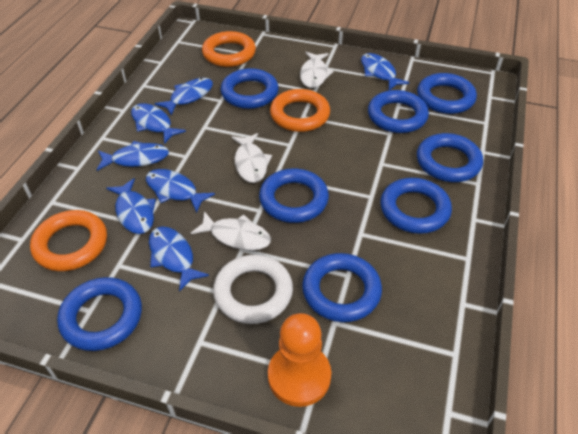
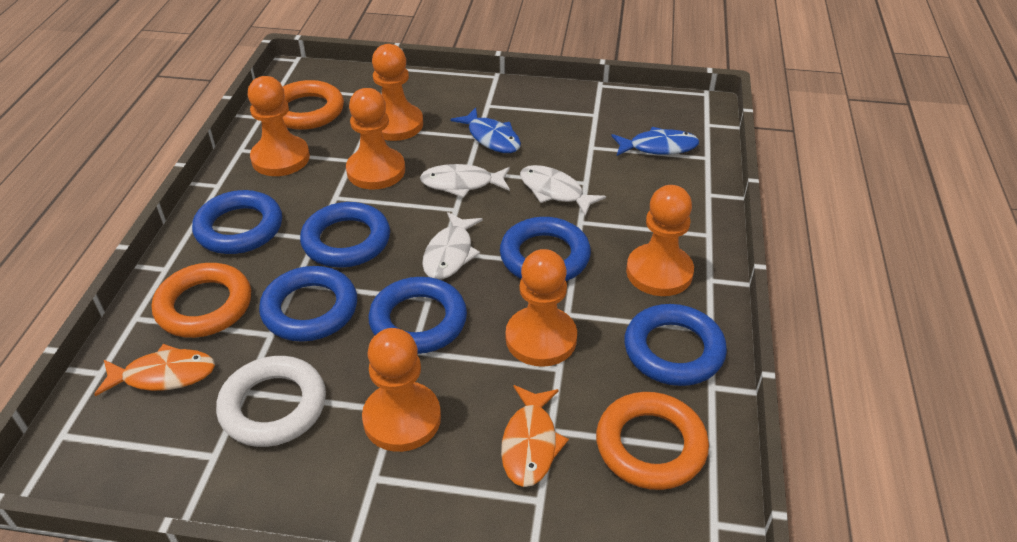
blue fish: 7 -> 2
blue ring: 8 -> 6
orange fish: 0 -> 2
orange pawn: 1 -> 6

